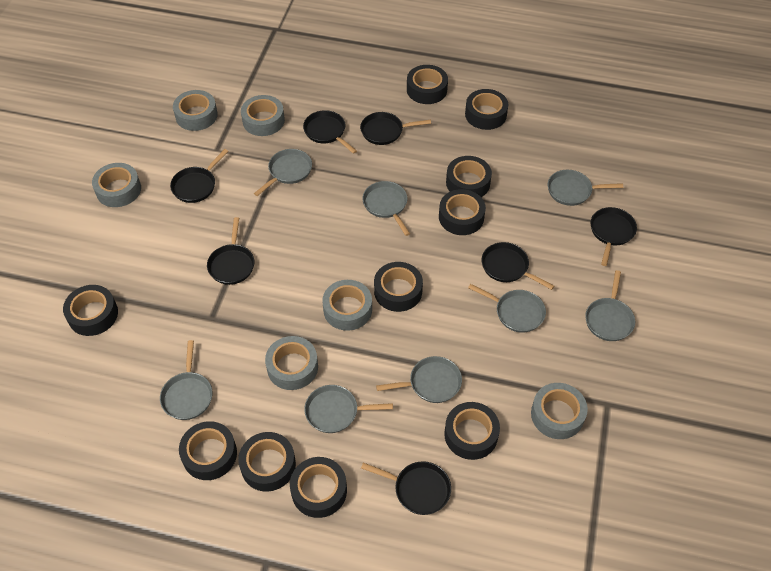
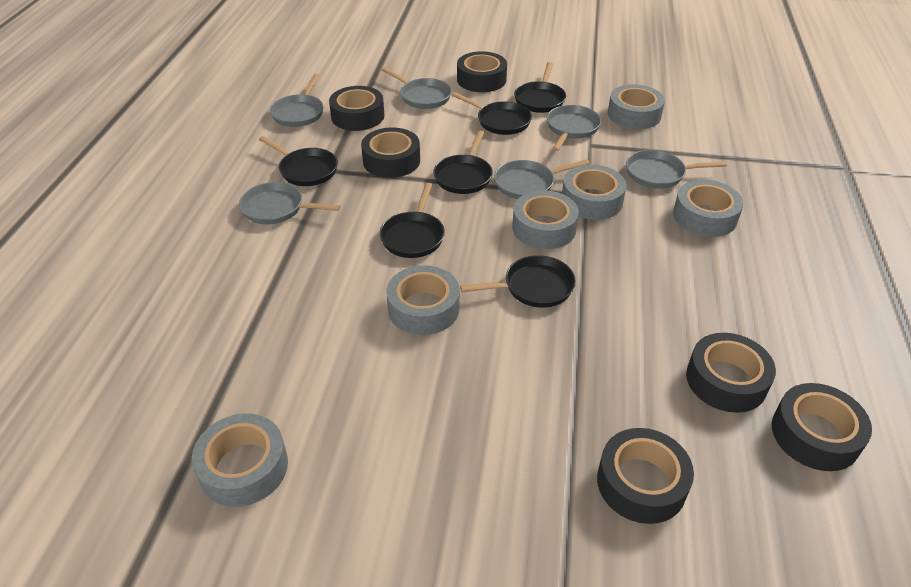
black pan: 7 -> 6
black tape: 10 -> 6
grey pan: 8 -> 6

